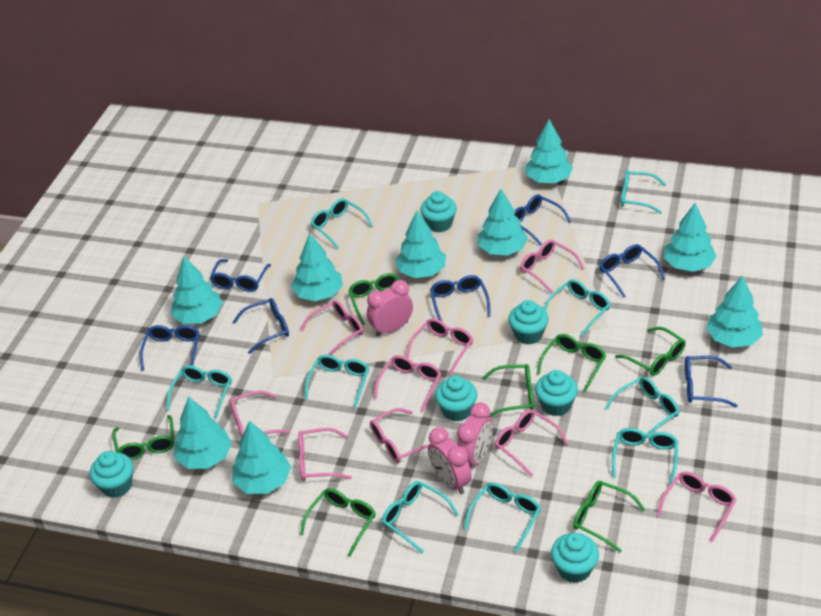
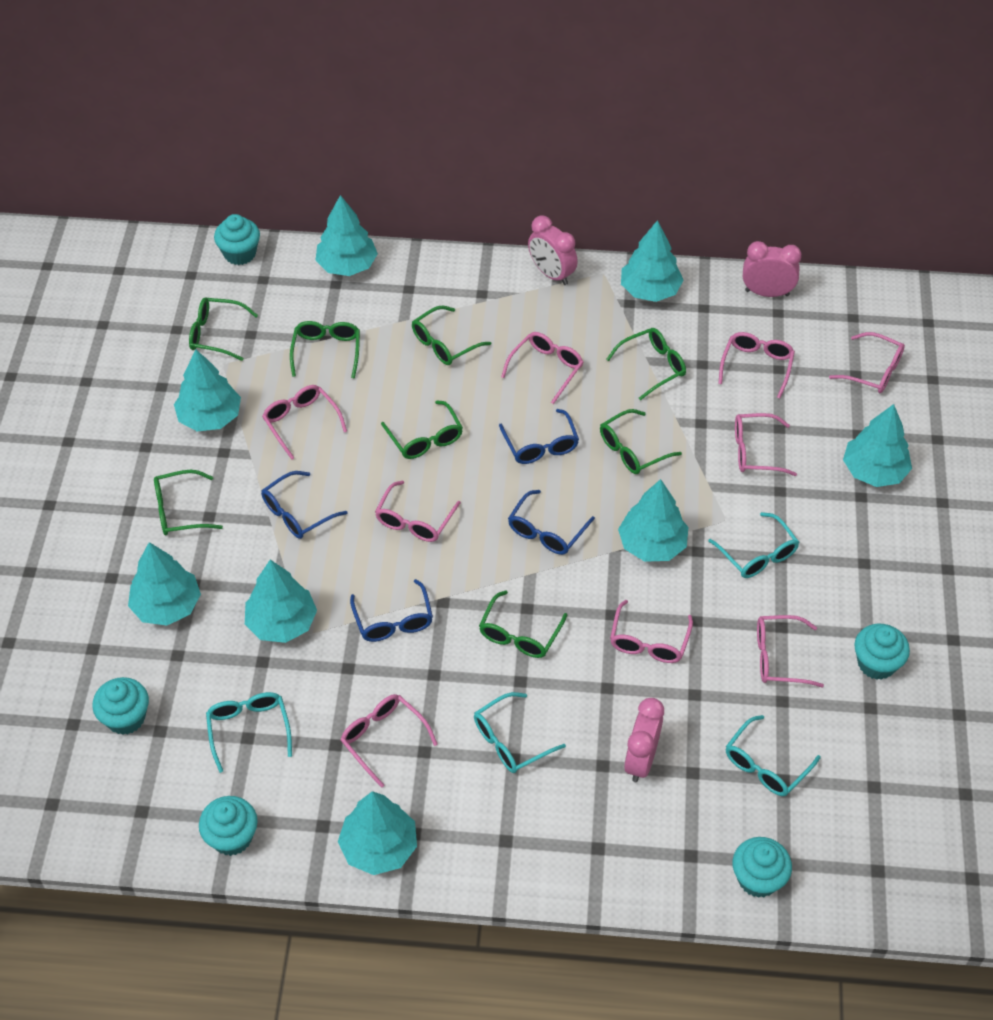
blue glasses: 7 -> 4
green glasses: 7 -> 8
turquoise cupcake: 6 -> 5
turquoise glasses: 9 -> 4
turquoise tree: 9 -> 8

